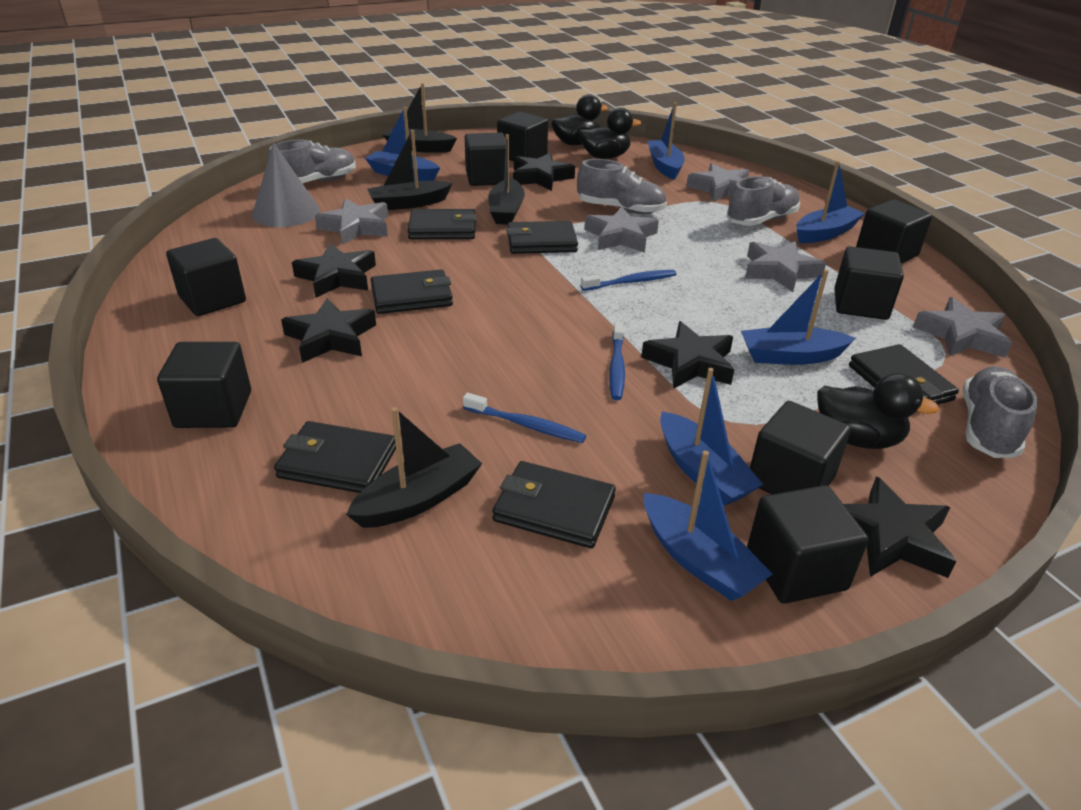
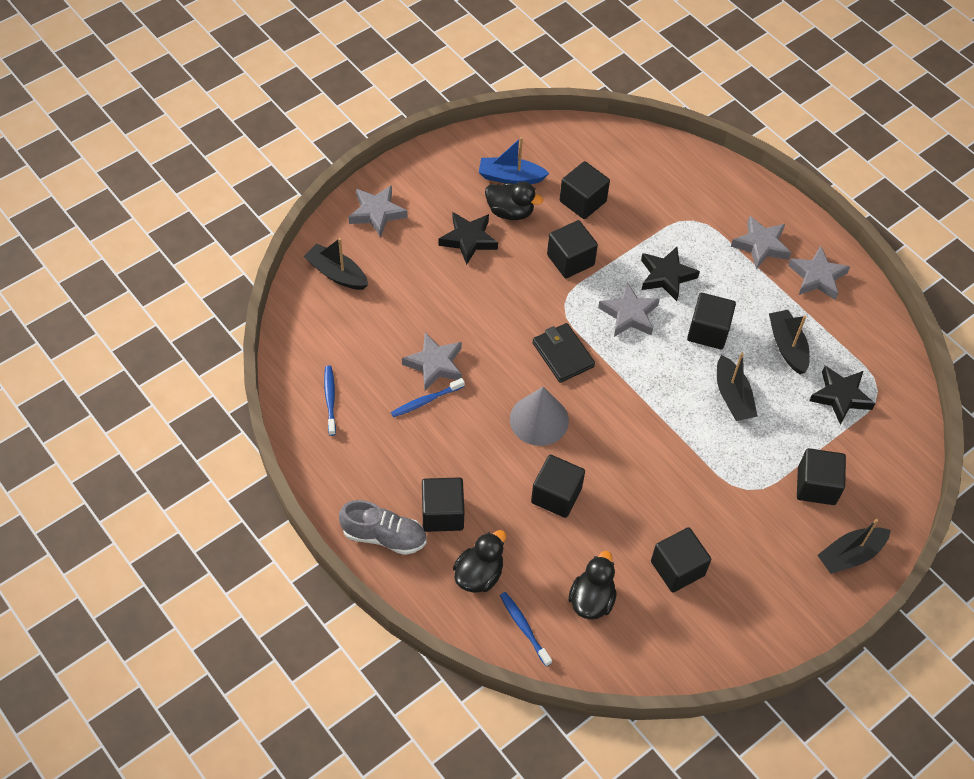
black cube: 8 -> 7
black star: 5 -> 3
black wallet: 6 -> 1
blue boat: 6 -> 1
grey shoe: 4 -> 1

